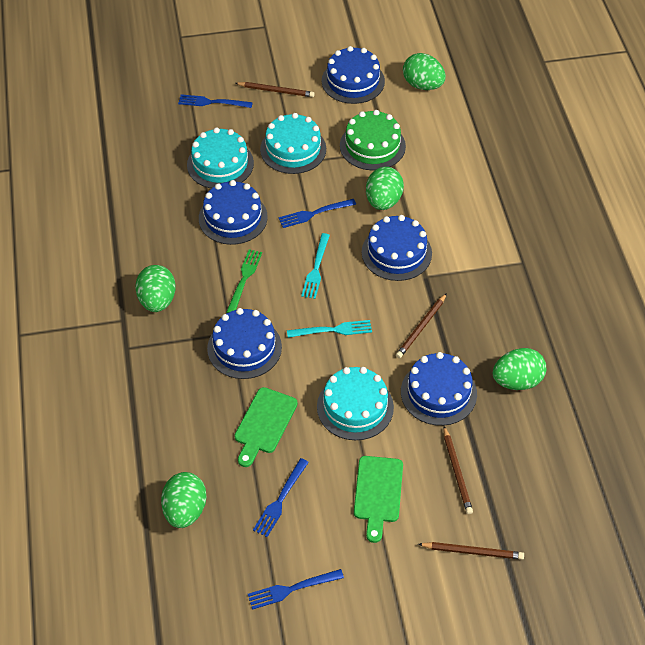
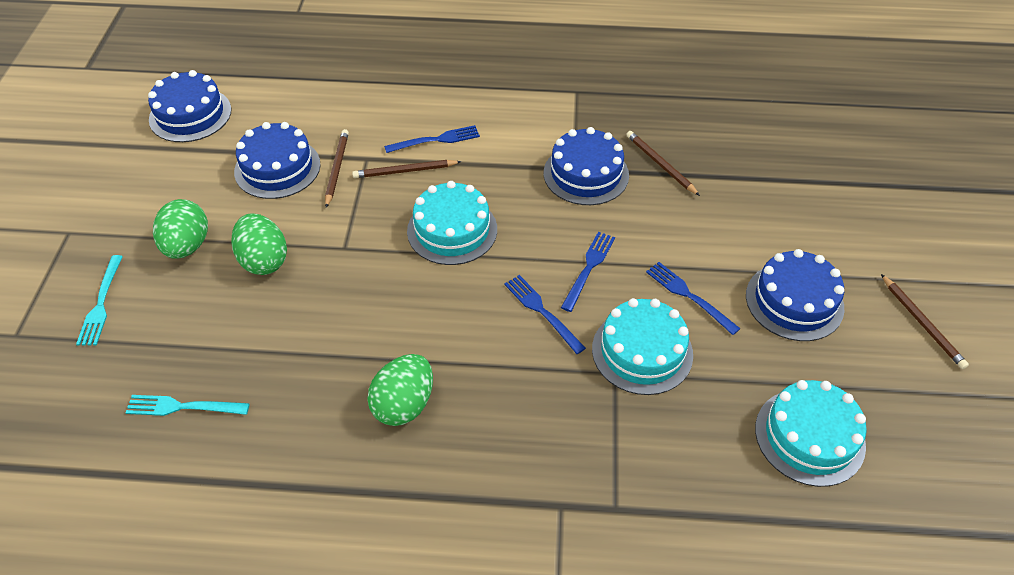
blue cake: 5 -> 4
green cake: 1 -> 0
green cutting board: 2 -> 0
green egg: 5 -> 3
green fork: 1 -> 0

